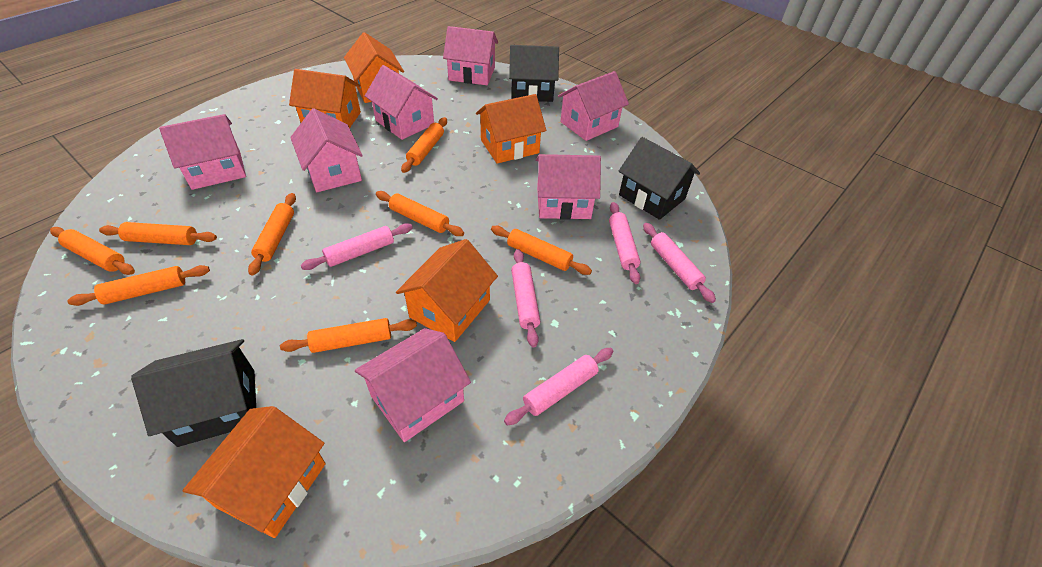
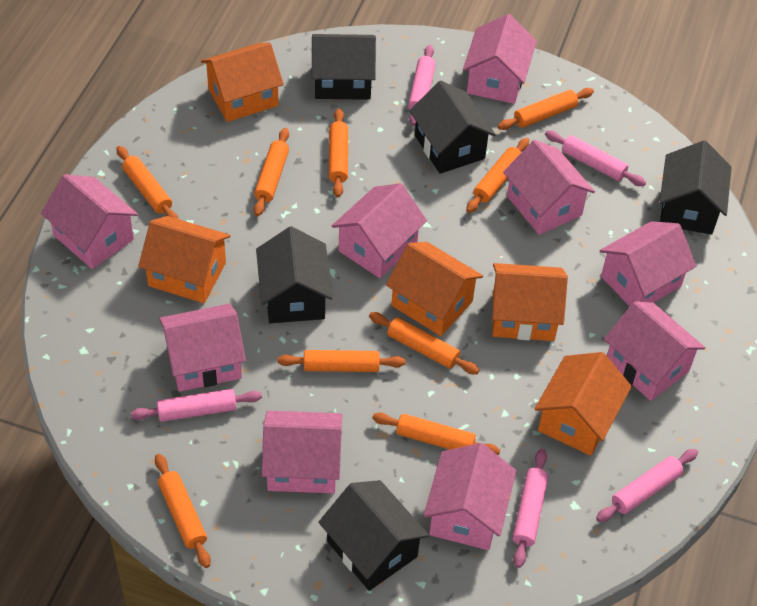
black house: 3 -> 5
orange rolling pin: 8 -> 9
pink house: 7 -> 9

